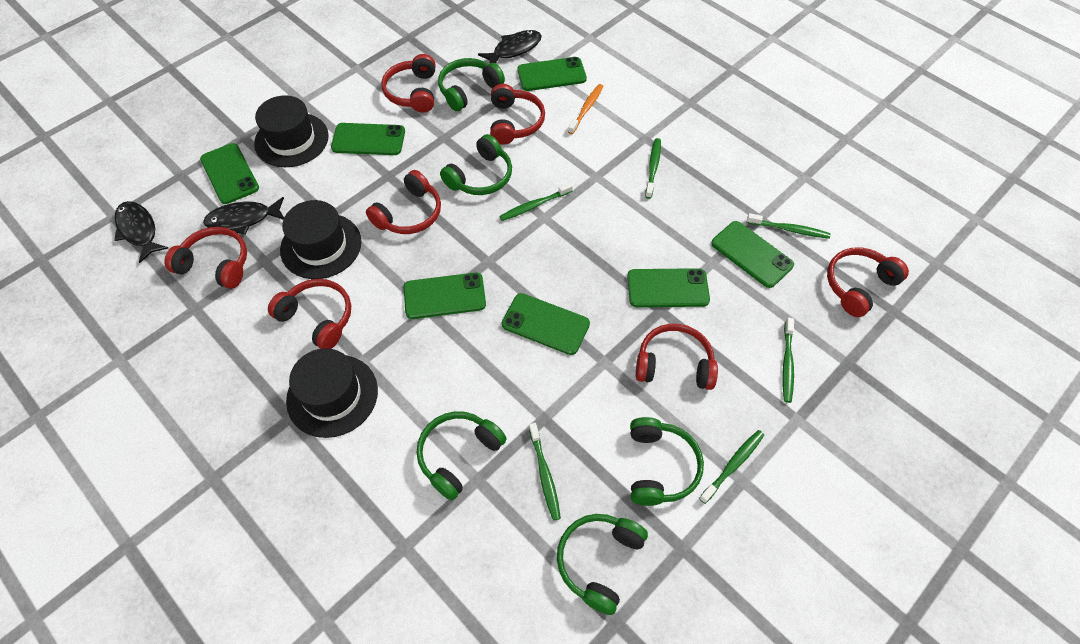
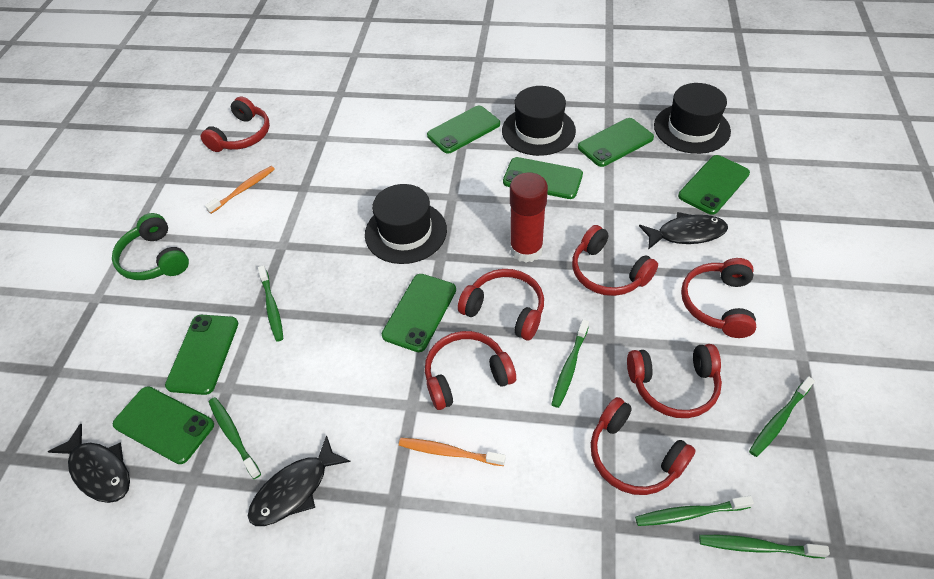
green headphones: 5 -> 1
orange toothbrush: 1 -> 2
red glue stick: 0 -> 1

